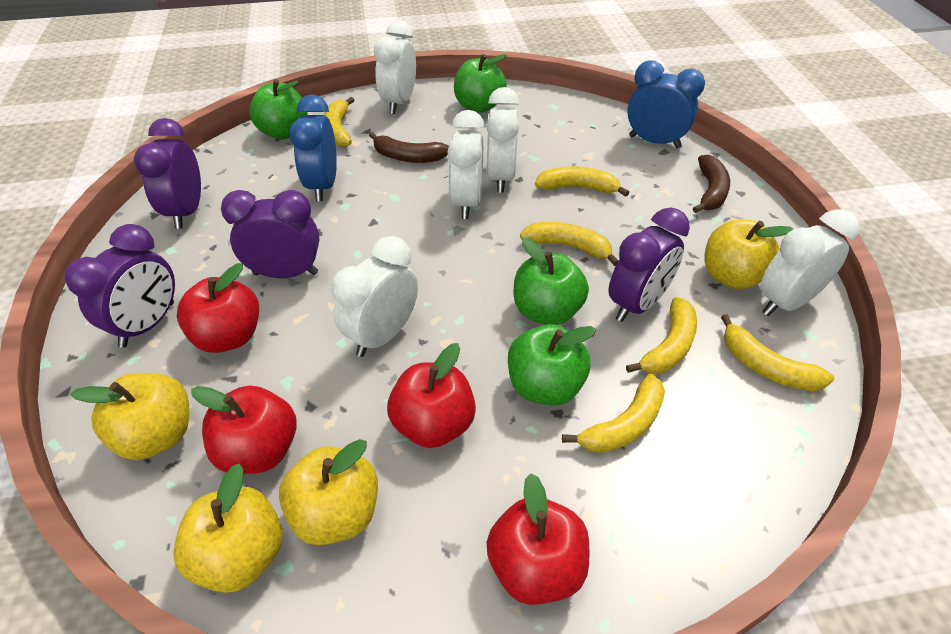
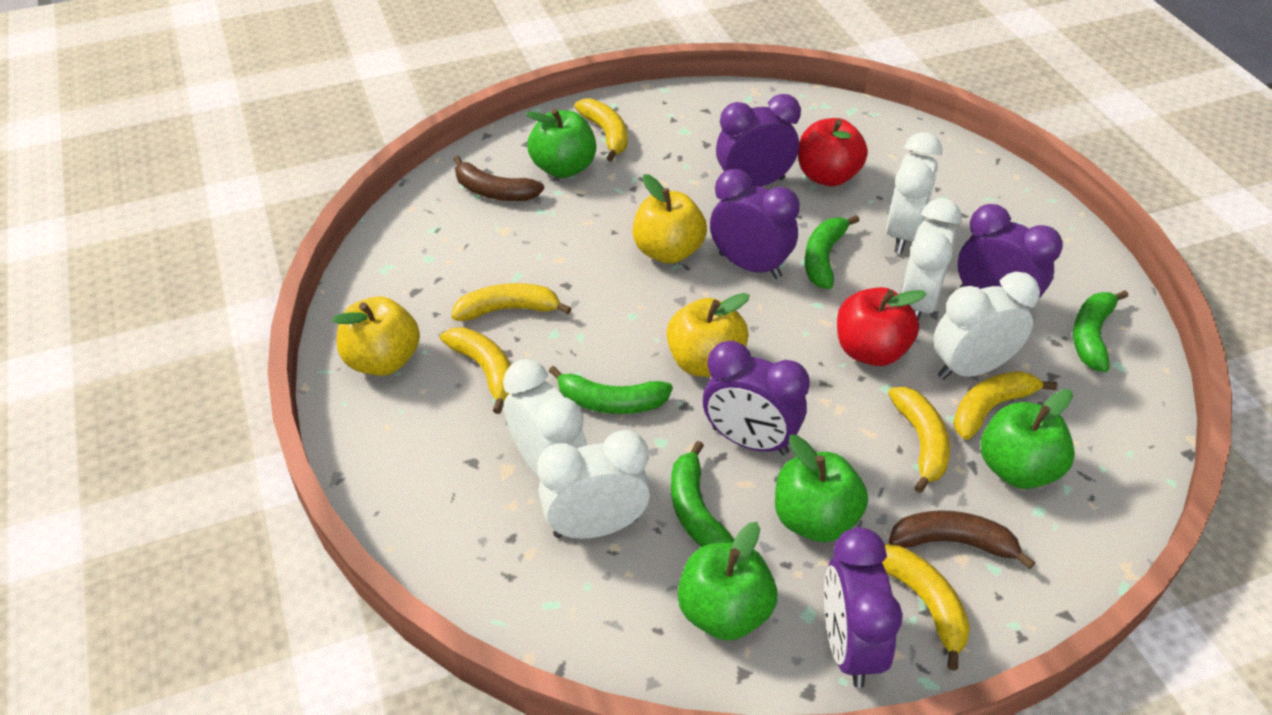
blue clock: 2 -> 0
green banana: 0 -> 4
purple clock: 4 -> 5
red apple: 4 -> 2
yellow apple: 4 -> 3

